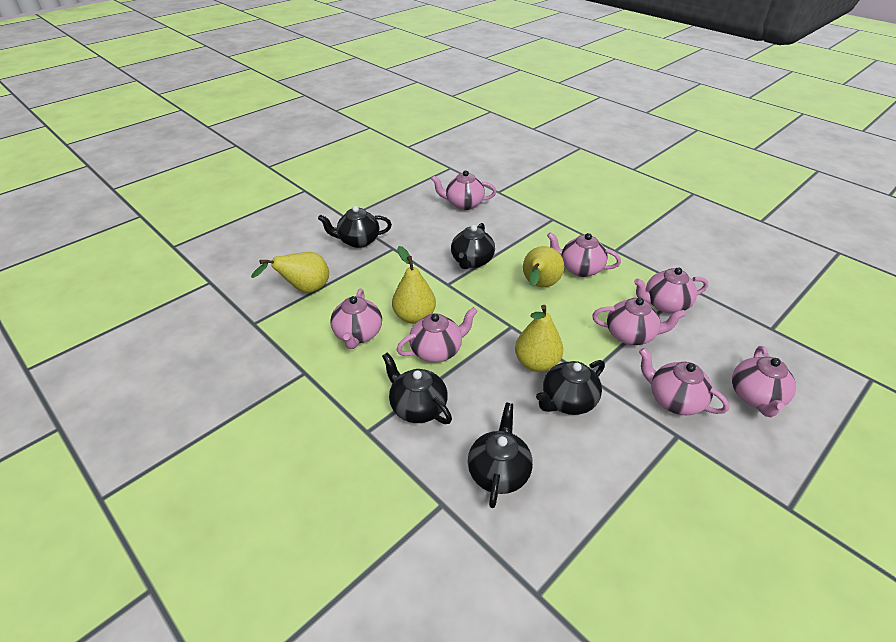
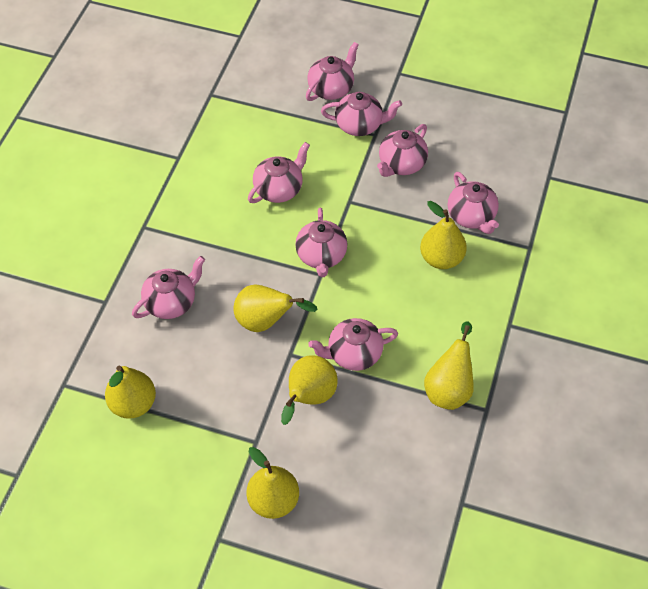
black teapot: 5 -> 0
yellow pear: 4 -> 6

